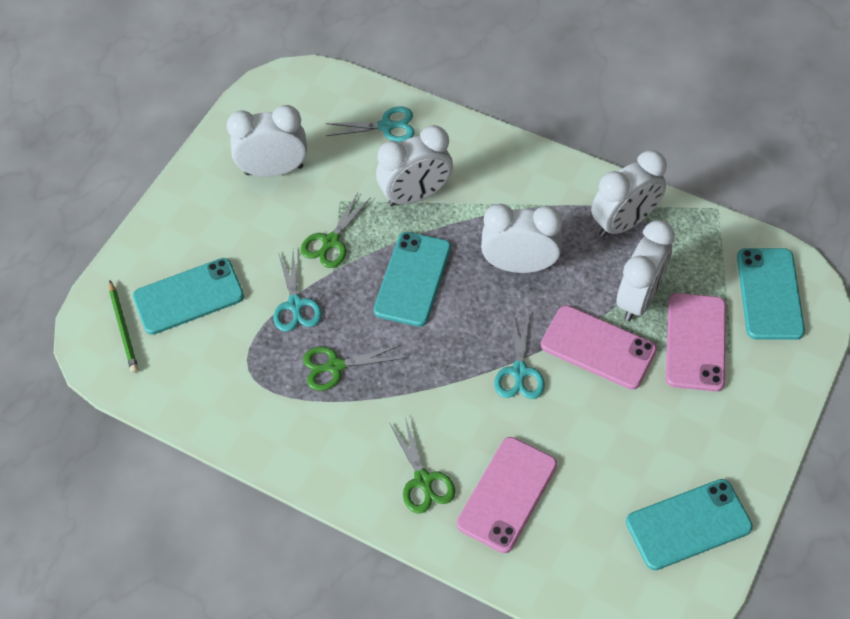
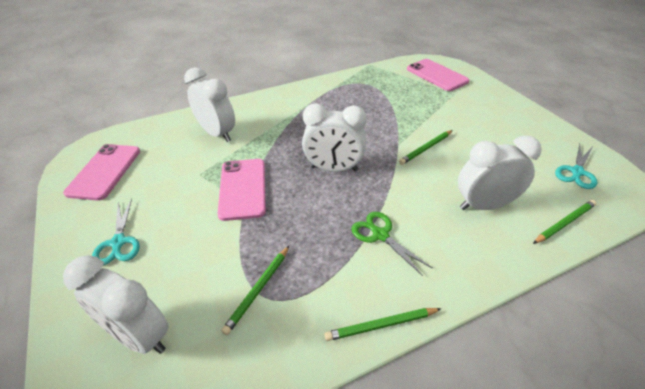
green pencil: 1 -> 4
green scissors: 3 -> 1
turquoise phone: 4 -> 0
turquoise scissors: 3 -> 2
white clock: 5 -> 4

